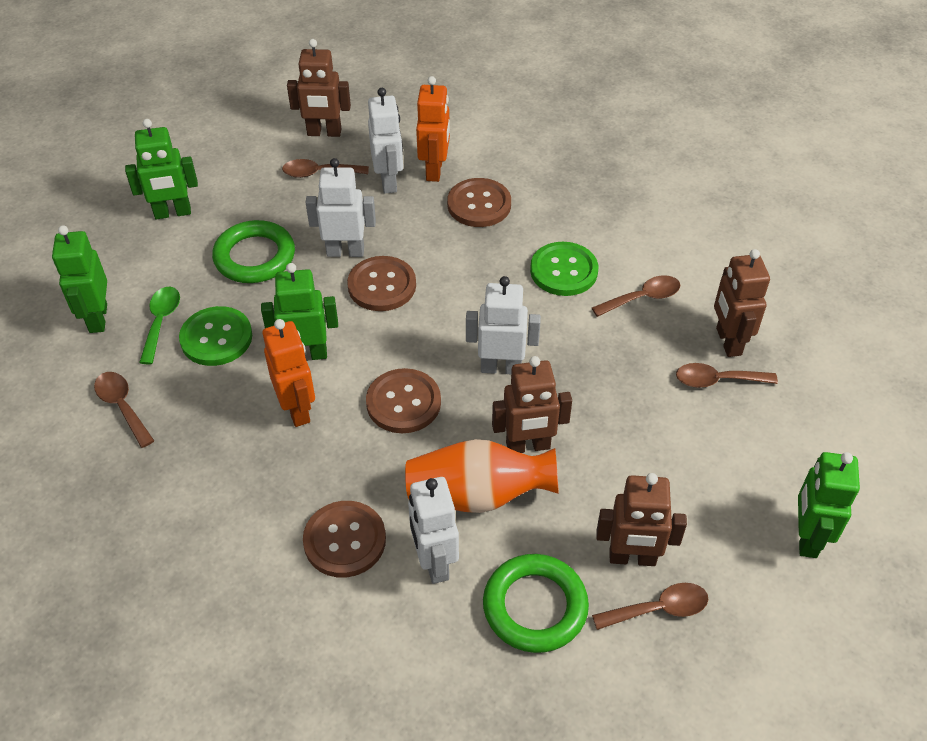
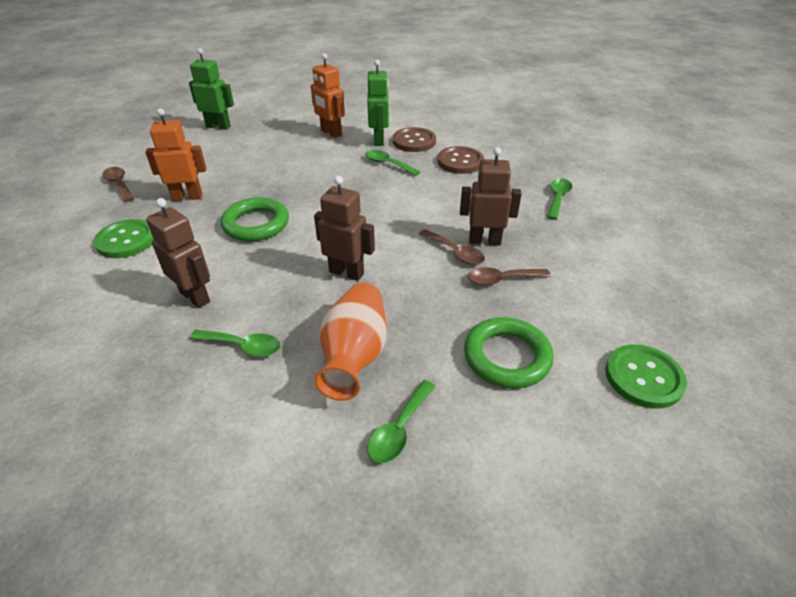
brown button: 4 -> 2
brown robot: 4 -> 3
brown spoon: 5 -> 3
green robot: 4 -> 2
green spoon: 1 -> 4
white robot: 4 -> 0

